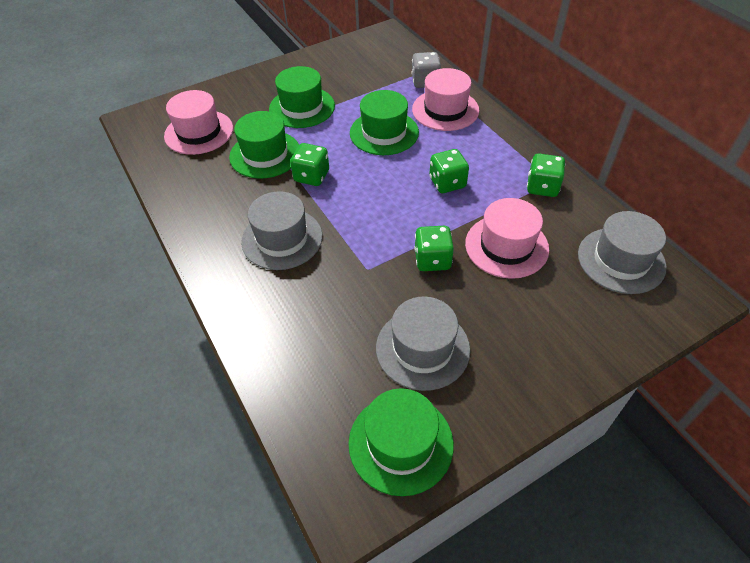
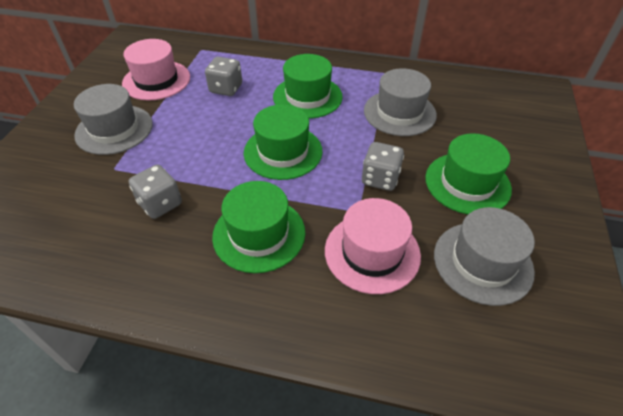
green dice: 4 -> 0
grey dice: 1 -> 3
pink hat: 3 -> 2

